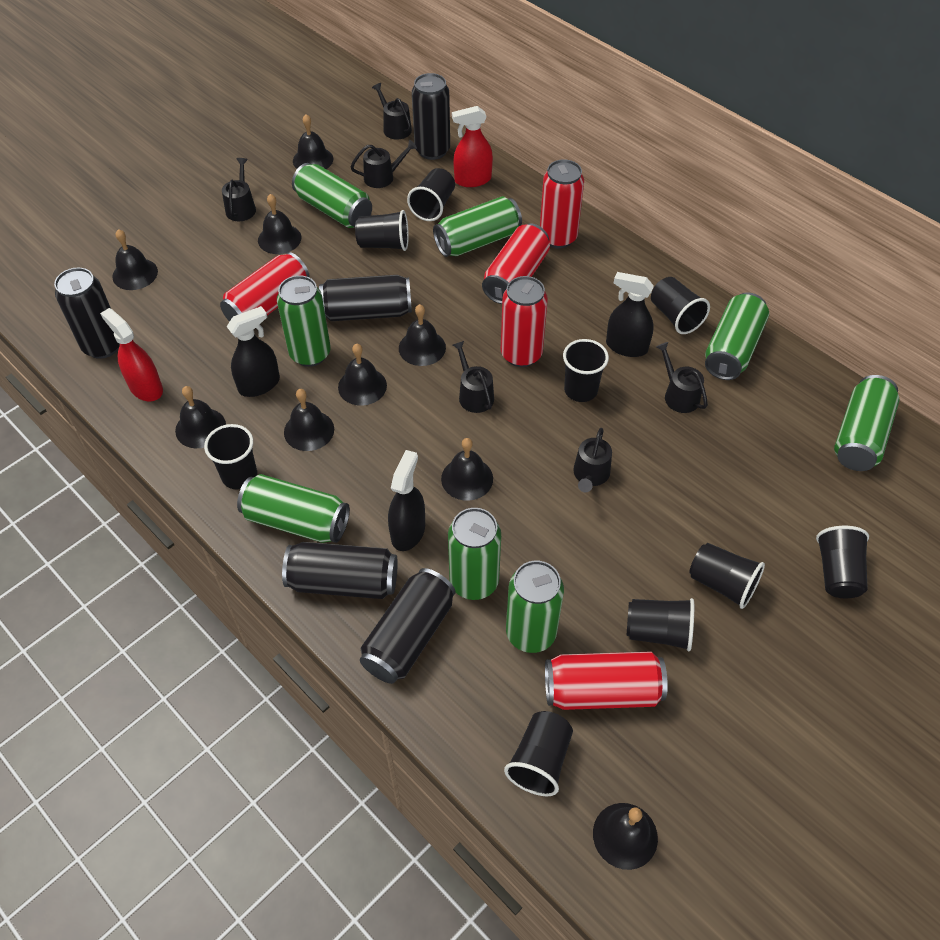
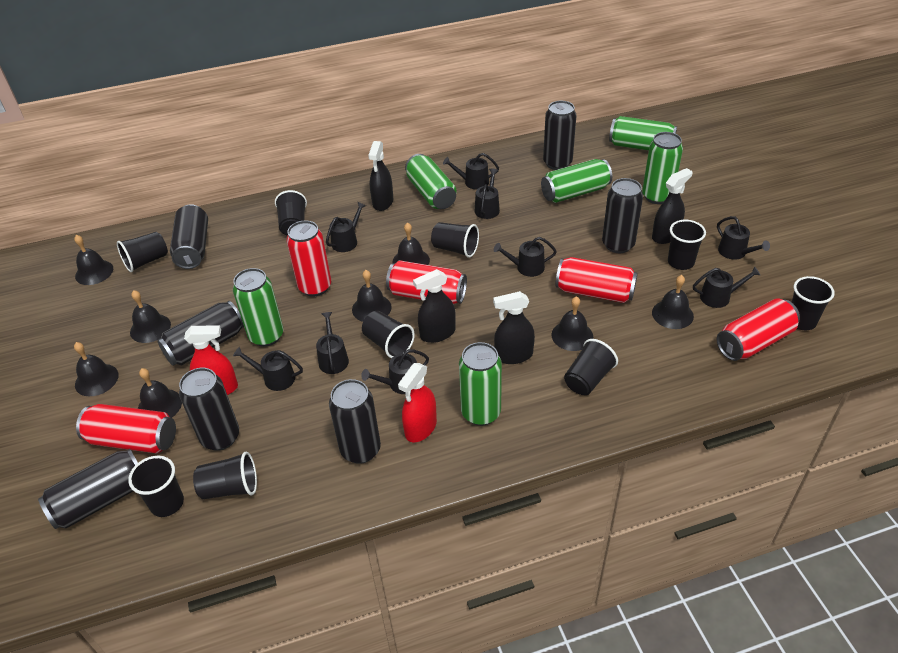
black bell: 9 -> 8
black can: 5 -> 7
black spray bottle: 3 -> 4
black watering can: 6 -> 9
green can: 8 -> 6

